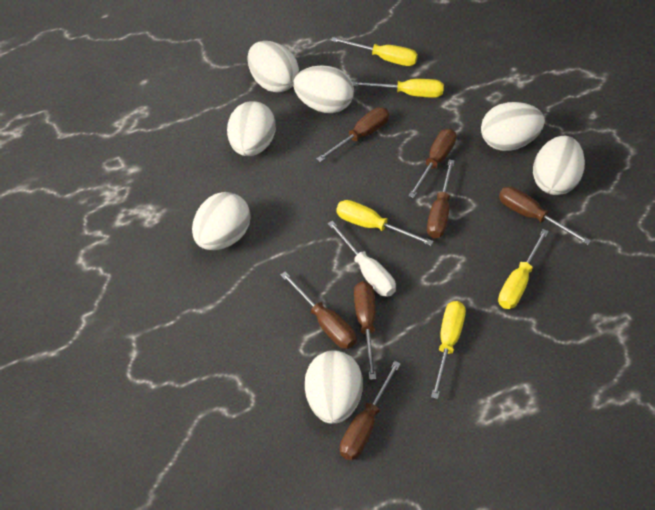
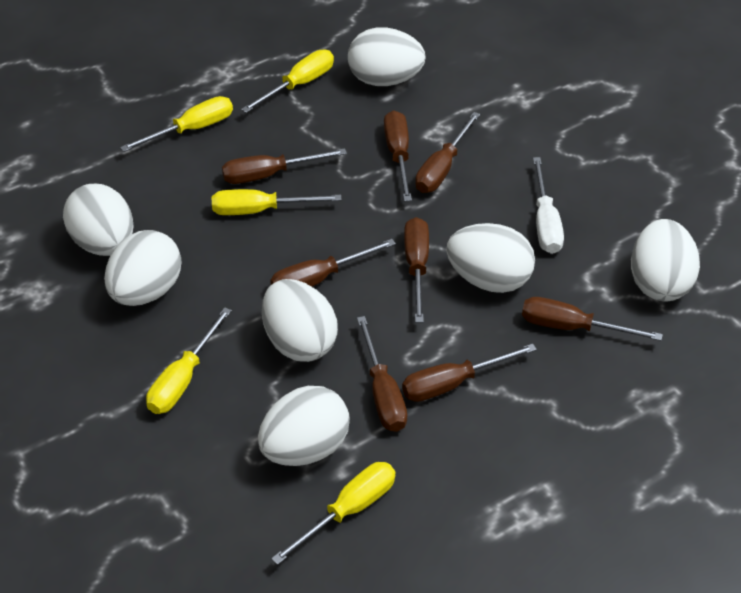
brown screwdriver: 7 -> 8

